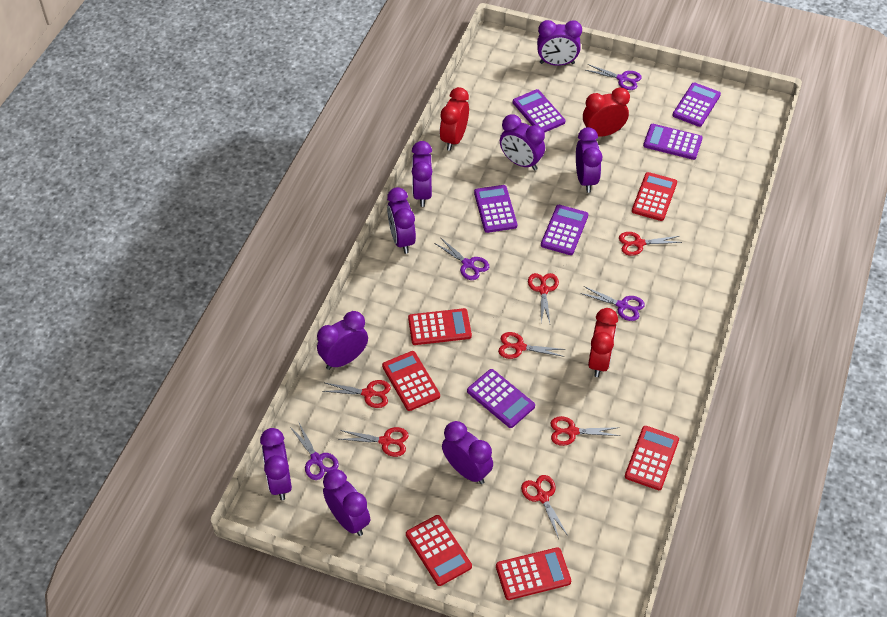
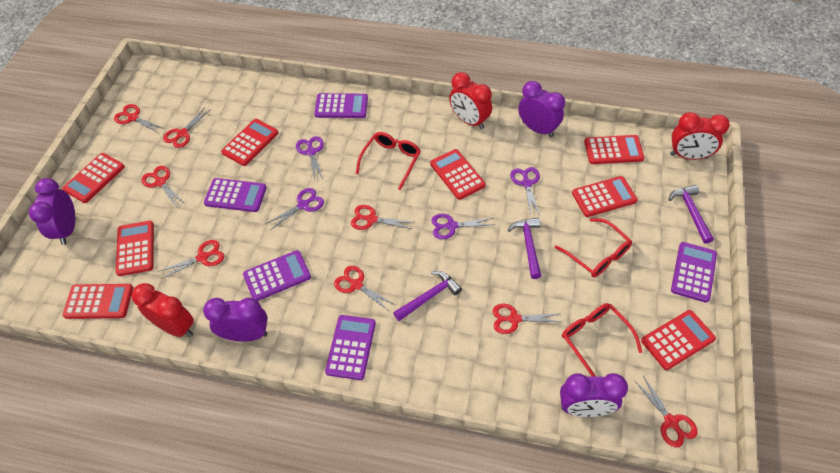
purple calculator: 6 -> 5
purple clock: 9 -> 4
purple hammer: 0 -> 3
red calculator: 6 -> 8
red glasses: 0 -> 3
red scissors: 7 -> 8

